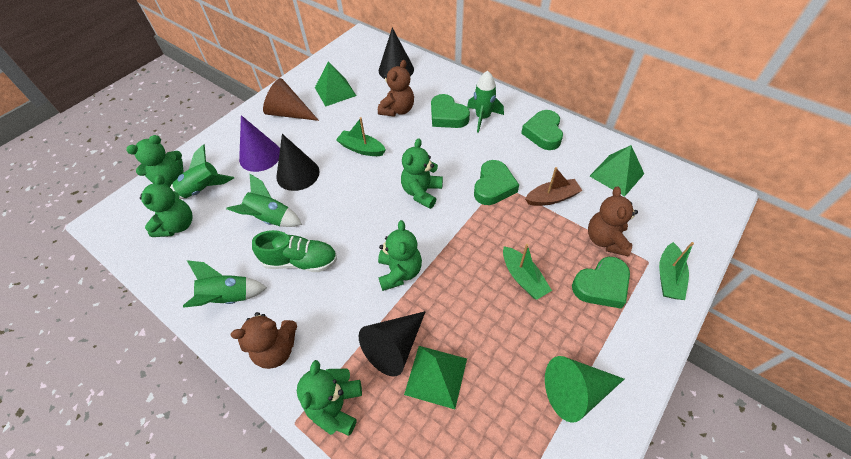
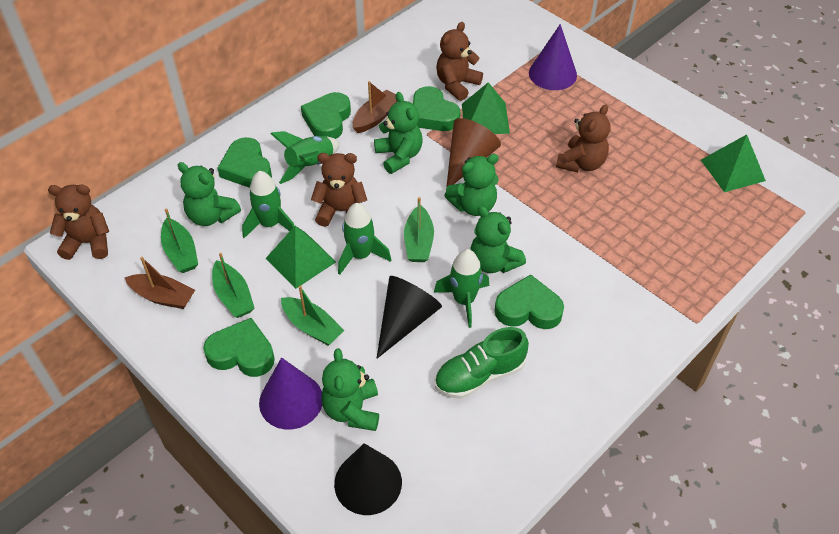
black cone: 3 -> 2
brown boat: 1 -> 2
brown teddy bear: 3 -> 4
green boat: 3 -> 4
green cone: 1 -> 0
green heart: 4 -> 5
purple cone: 1 -> 2

